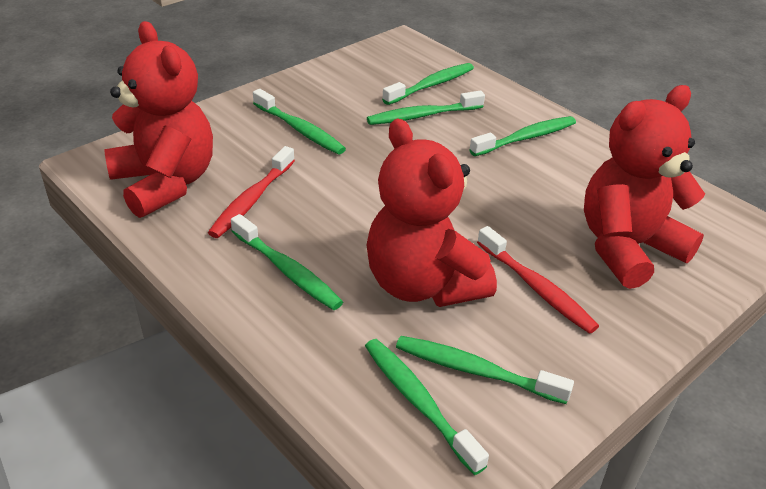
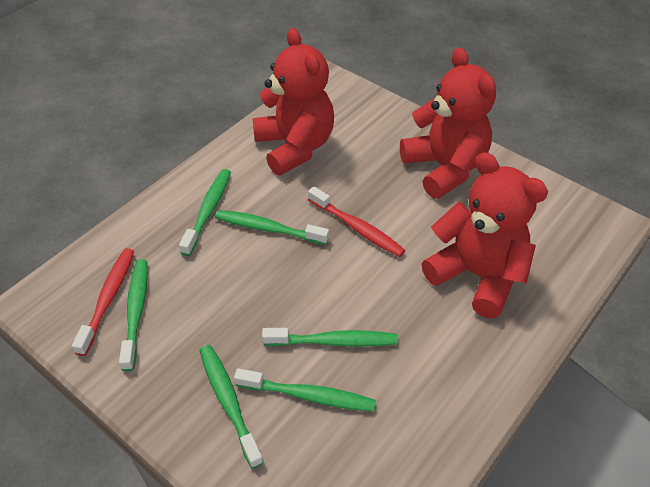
green toothbrush: 7 -> 6

